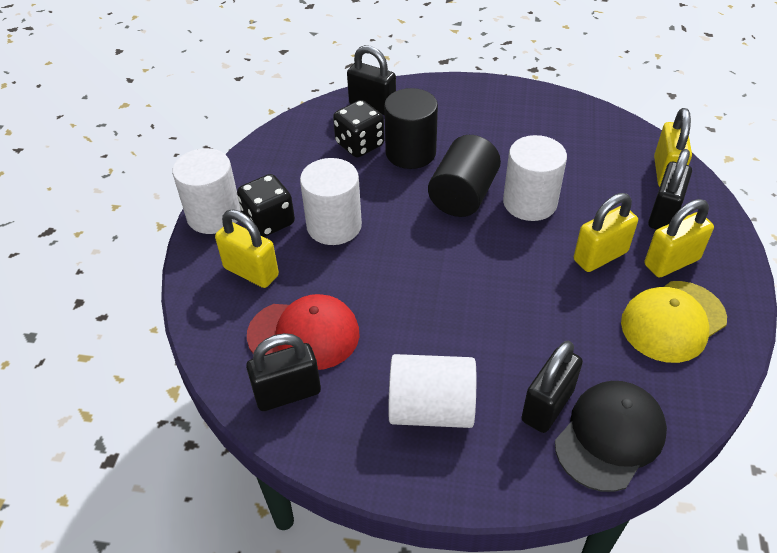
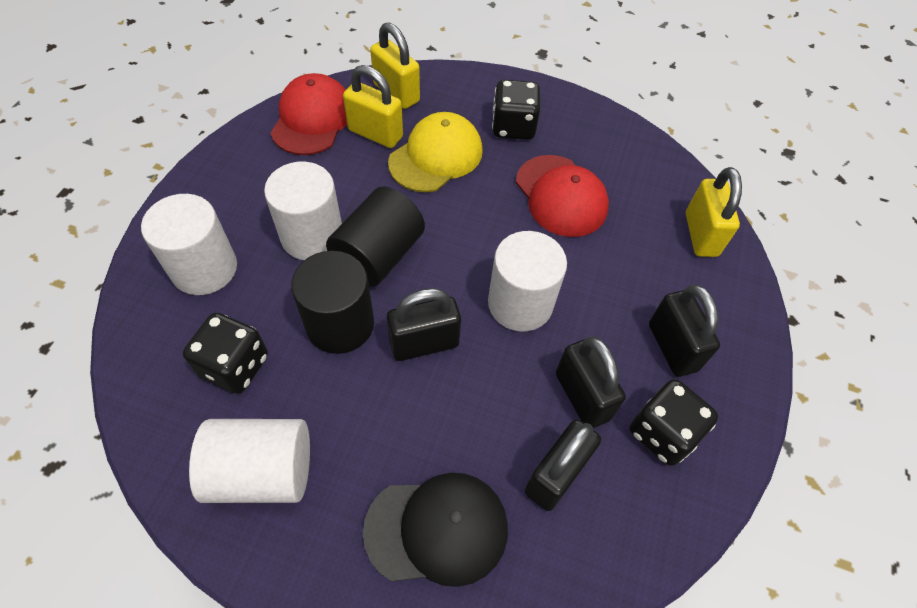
black dice: 2 -> 3
red cap: 1 -> 2
yellow padlock: 4 -> 3

